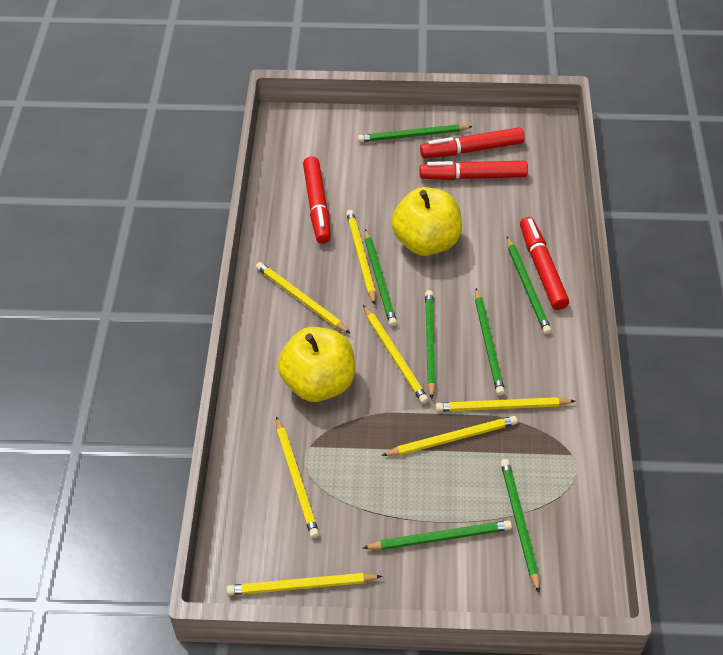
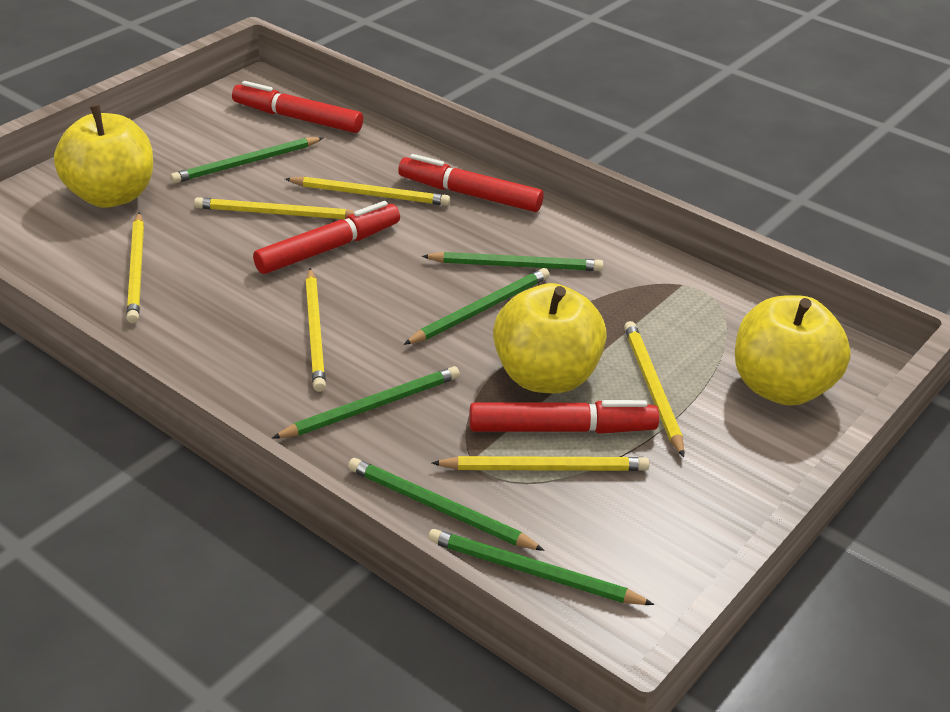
green pencil: 7 -> 6
yellow apple: 2 -> 3
yellow pencil: 7 -> 6

